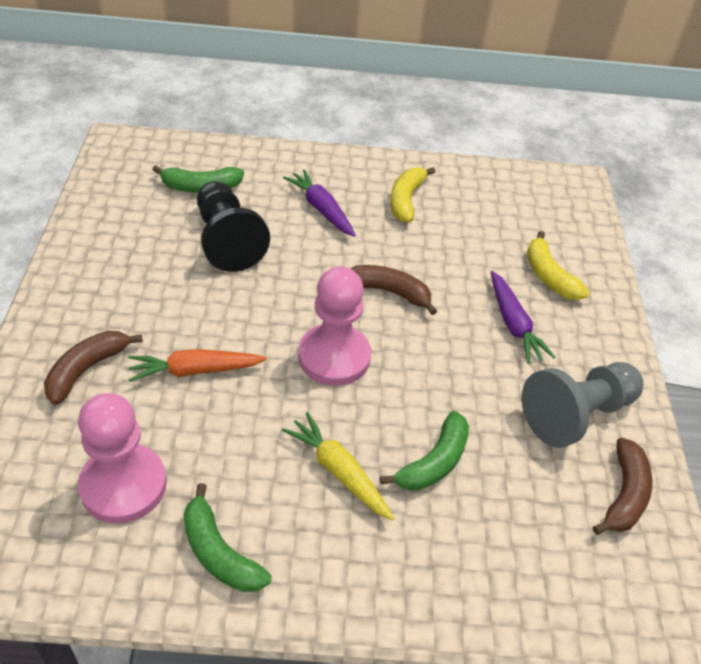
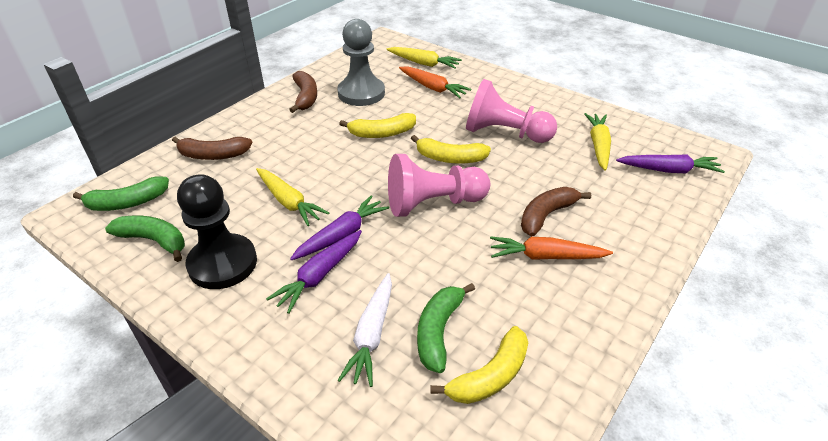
orange carrot: 1 -> 2
purple carrot: 2 -> 3
white carrot: 0 -> 1
yellow banana: 2 -> 3
yellow carrot: 1 -> 3

